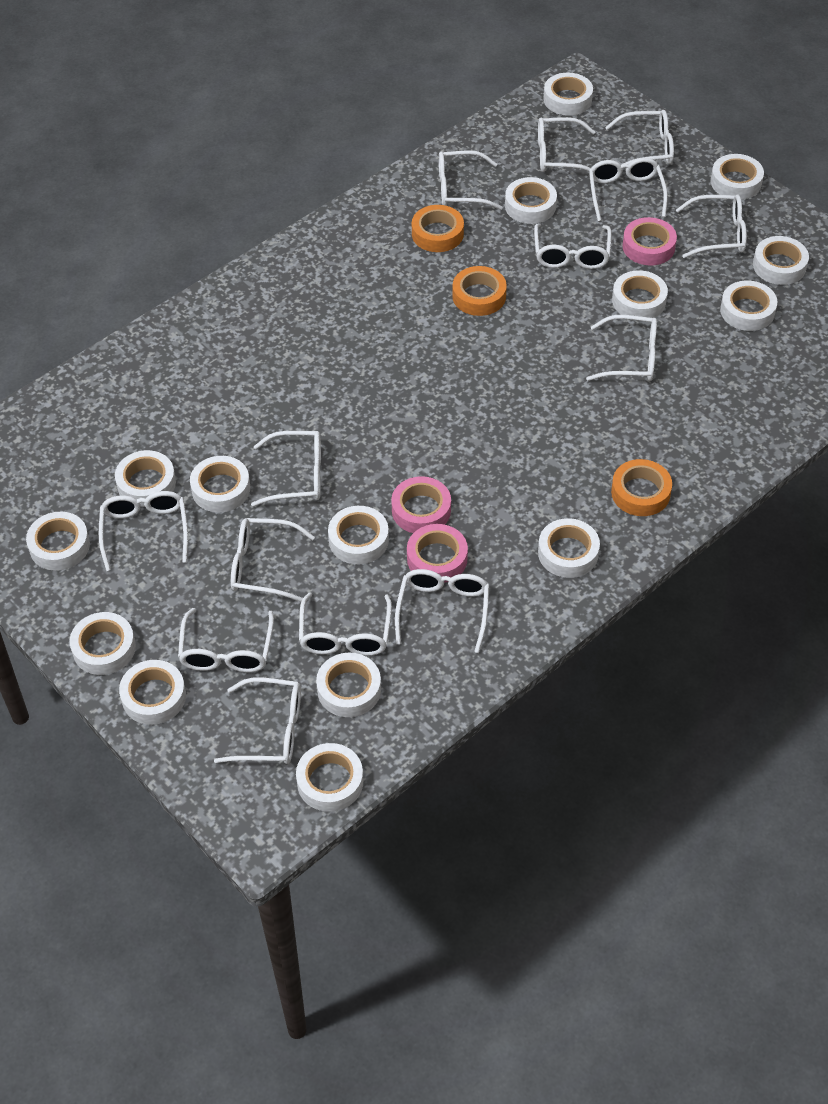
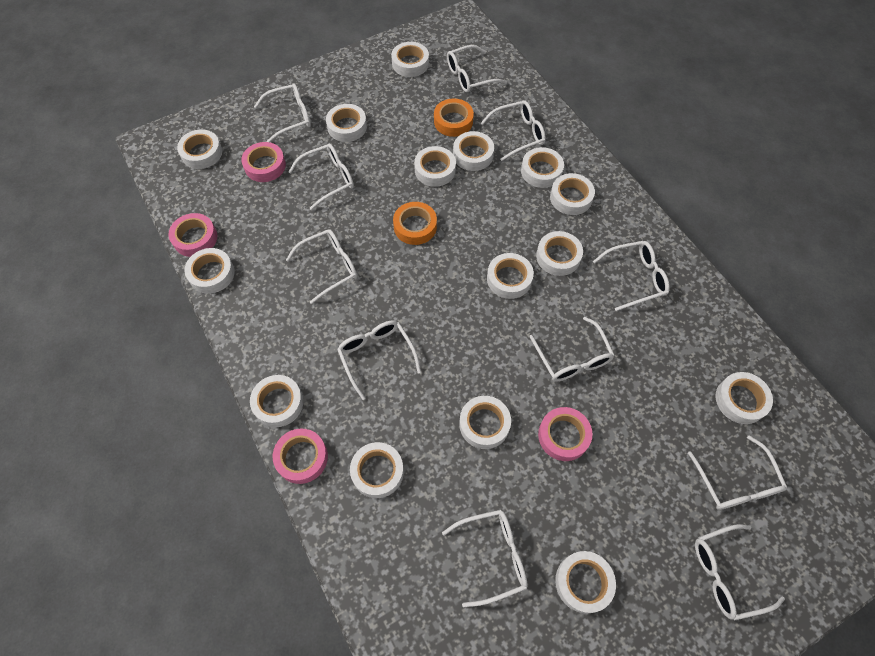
orange tape: 3 -> 2
pink tape: 3 -> 4
white glasses: 14 -> 11

